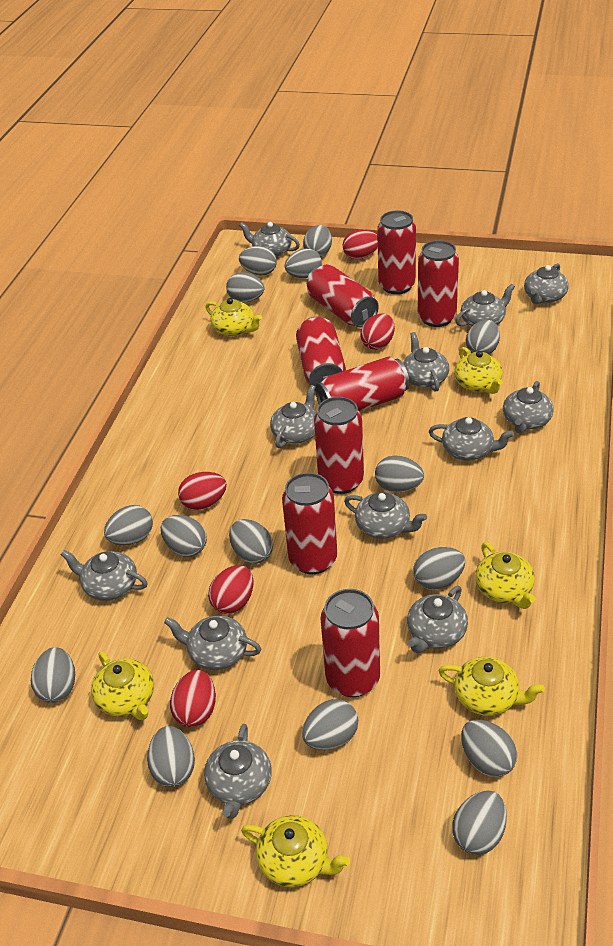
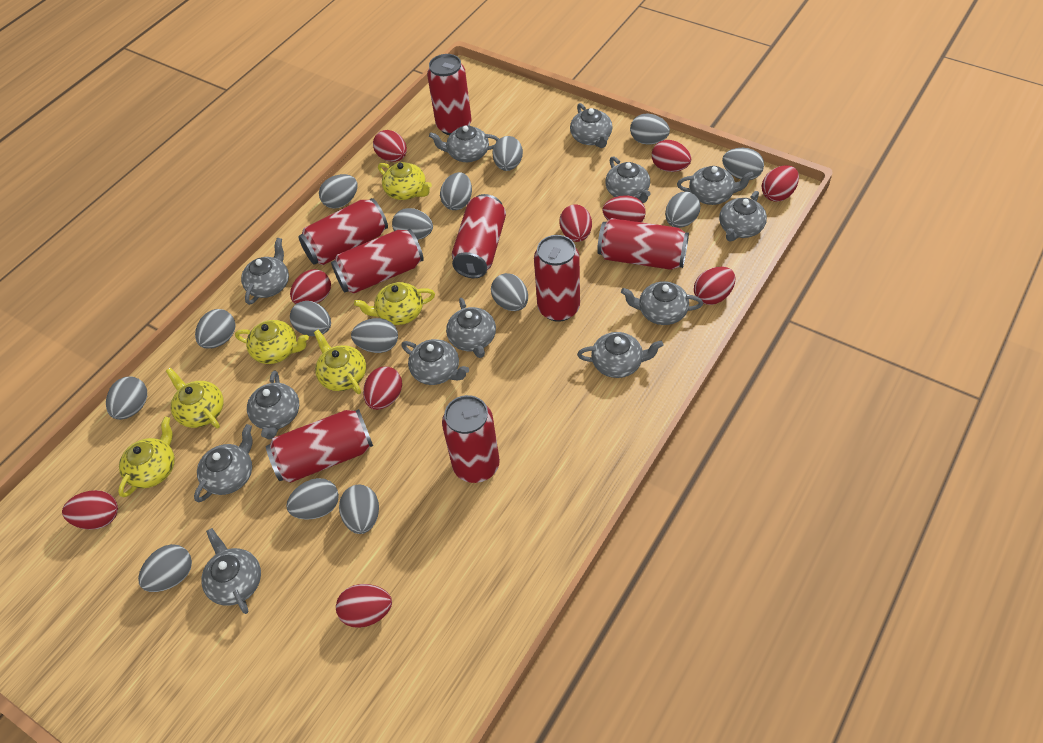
grey teapot: 12 -> 13
red egg: 5 -> 10

